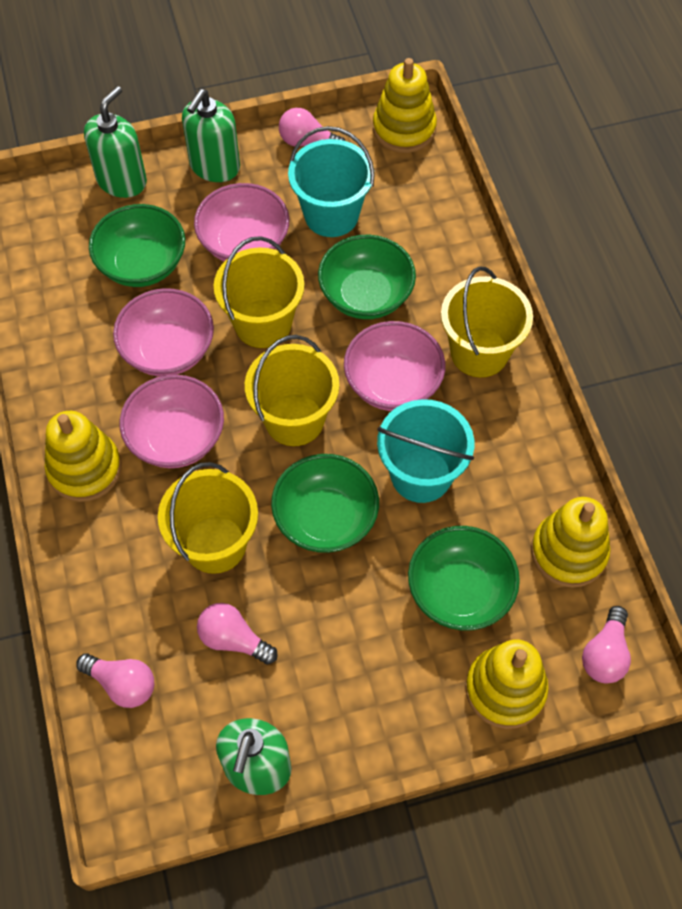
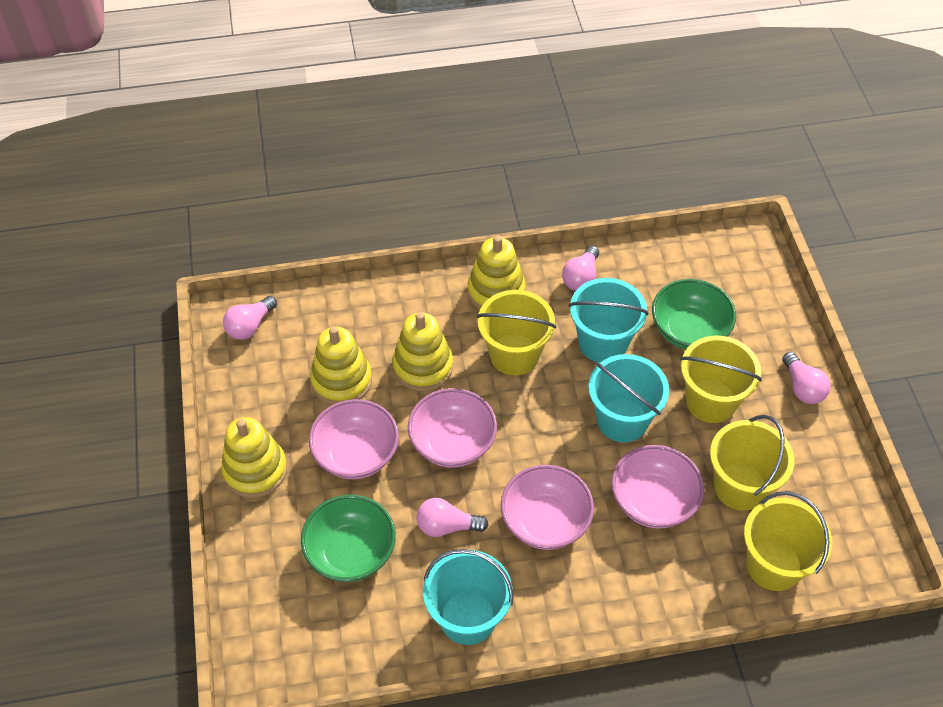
green bowl: 4 -> 2
green soap dispenser: 3 -> 0
turquoise bucket: 2 -> 3

